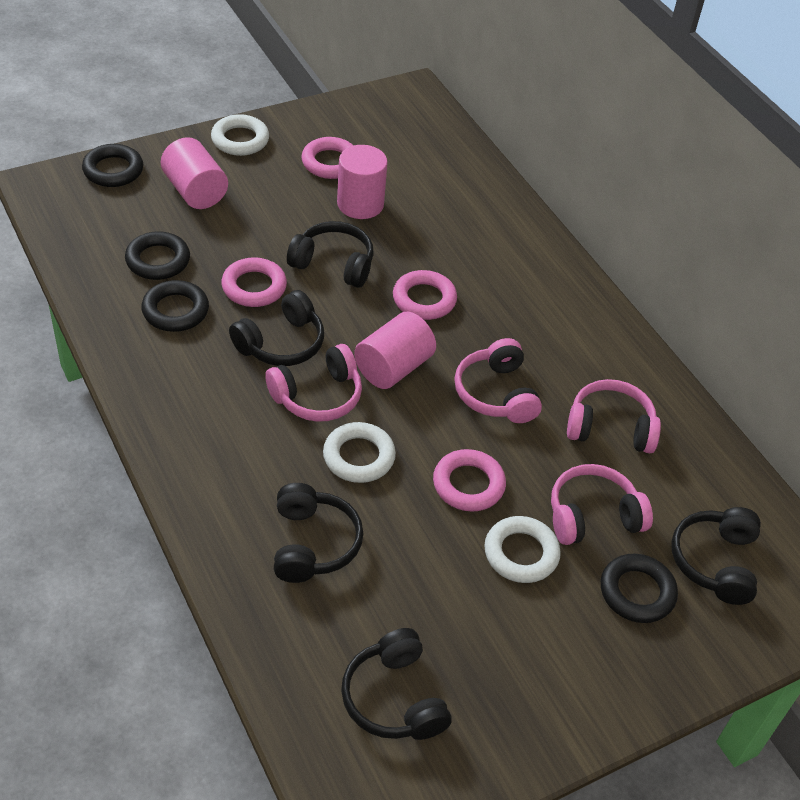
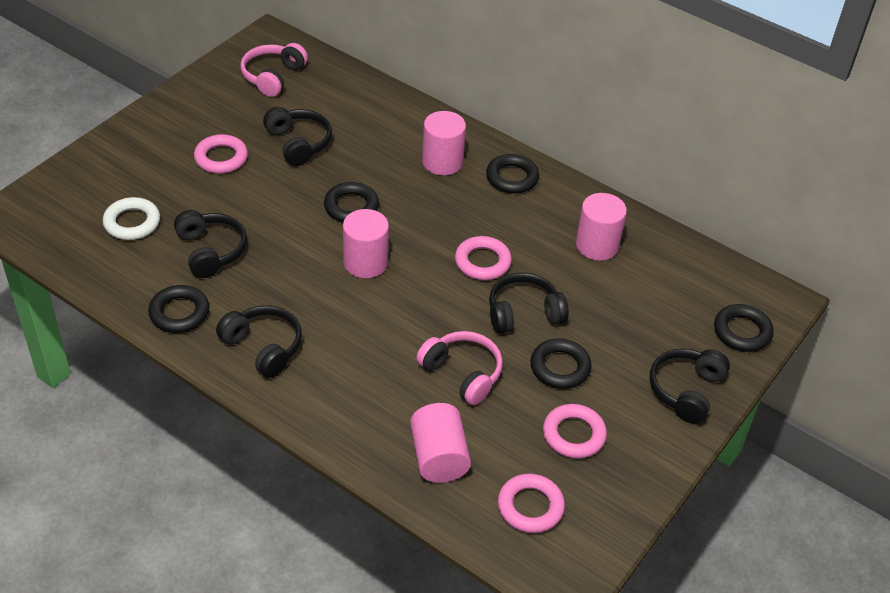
black ring: 4 -> 5
pink cylinder: 3 -> 4
pink headphones: 4 -> 2
white ring: 3 -> 1

